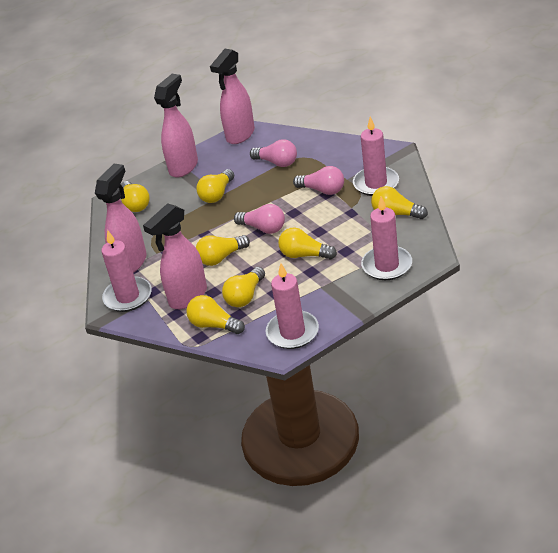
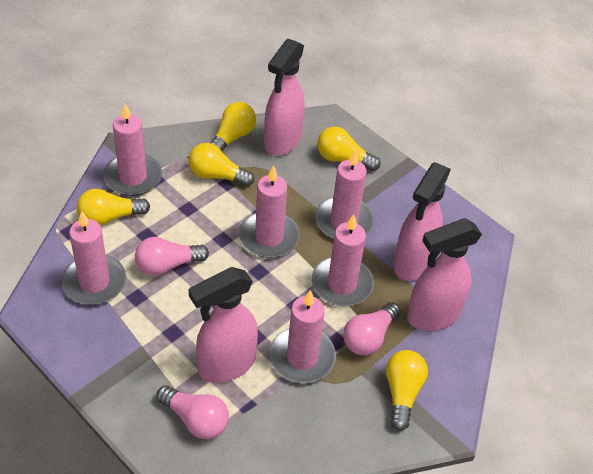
pink candle: 4 -> 6
yellow light bulb: 7 -> 5

